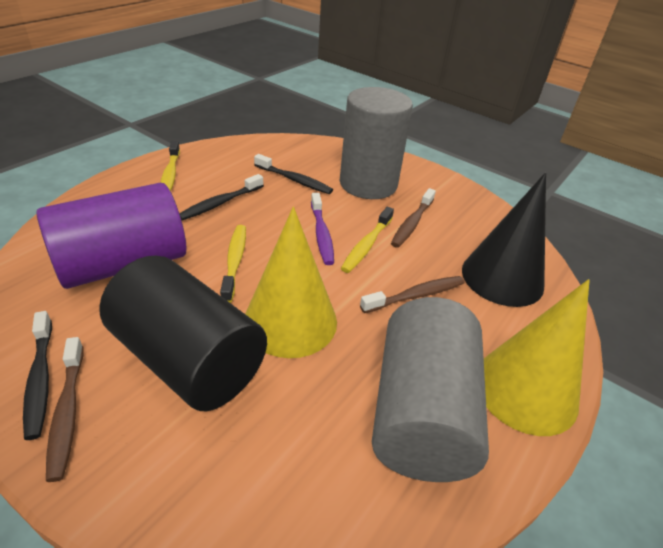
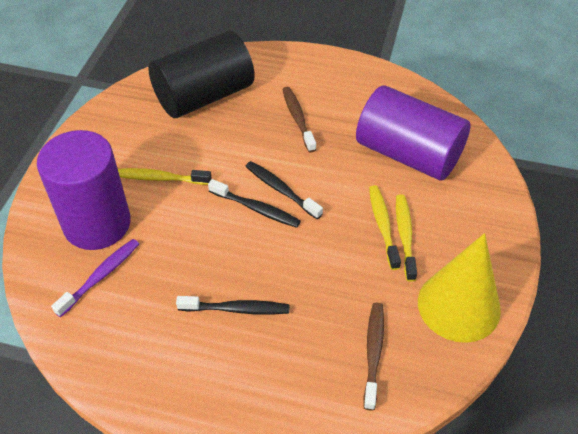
black cone: 1 -> 0
brown toothbrush: 3 -> 2
grey cylinder: 2 -> 0
purple cylinder: 1 -> 2
yellow cone: 2 -> 1

